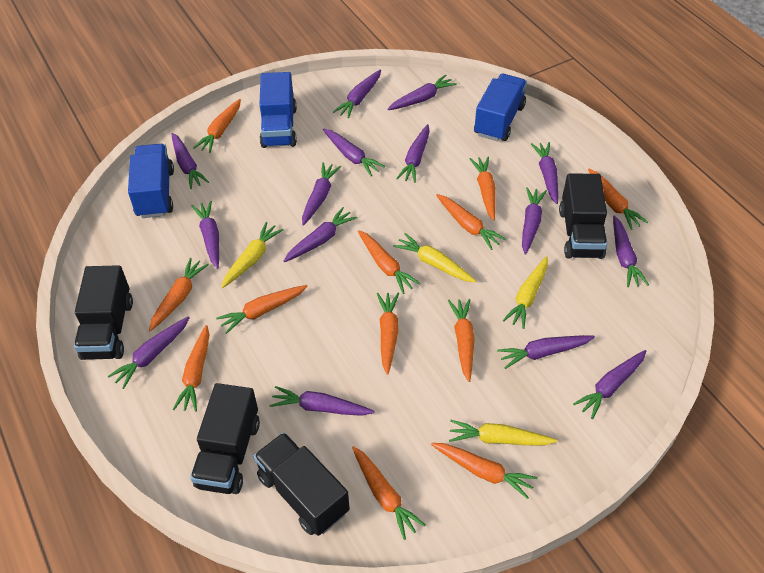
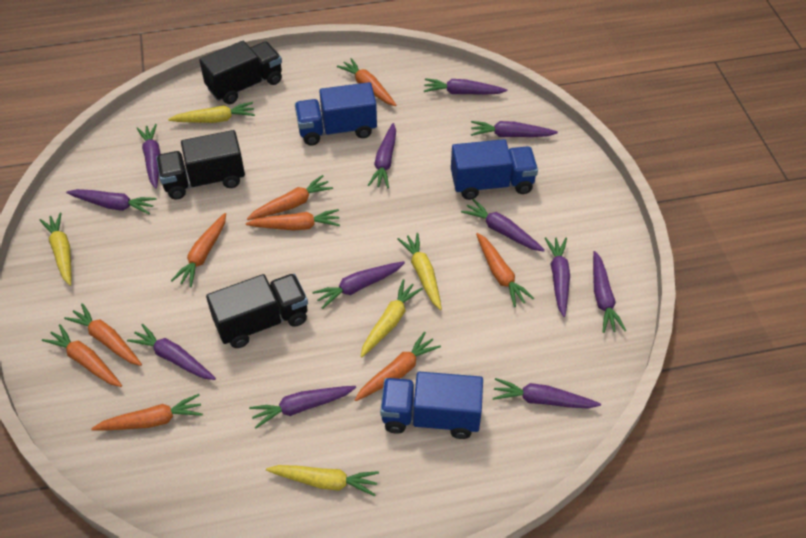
black truck: 4 -> 3
orange carrot: 12 -> 9
purple carrot: 15 -> 12
yellow carrot: 4 -> 5

